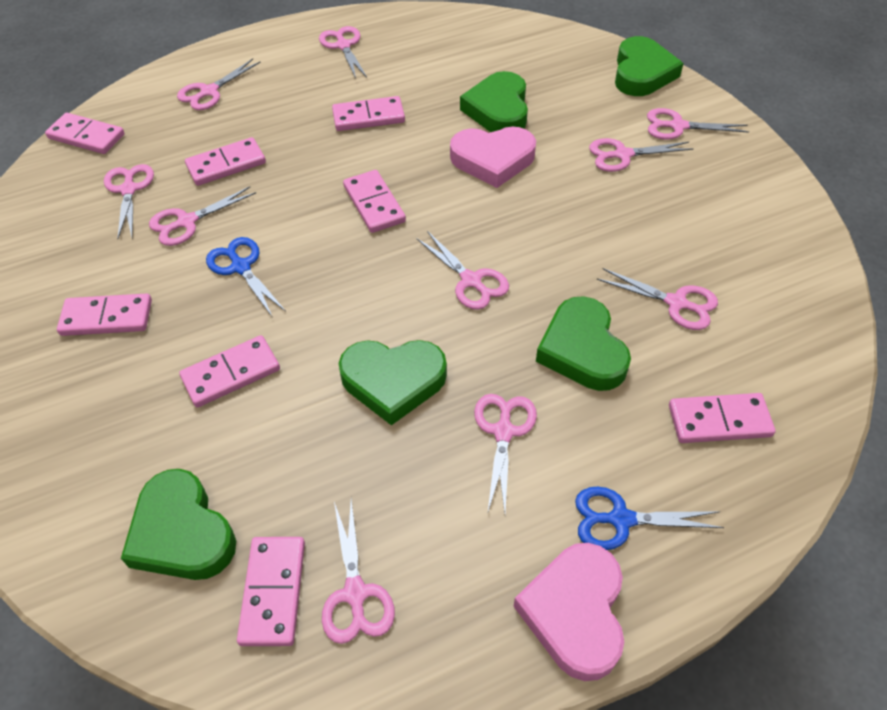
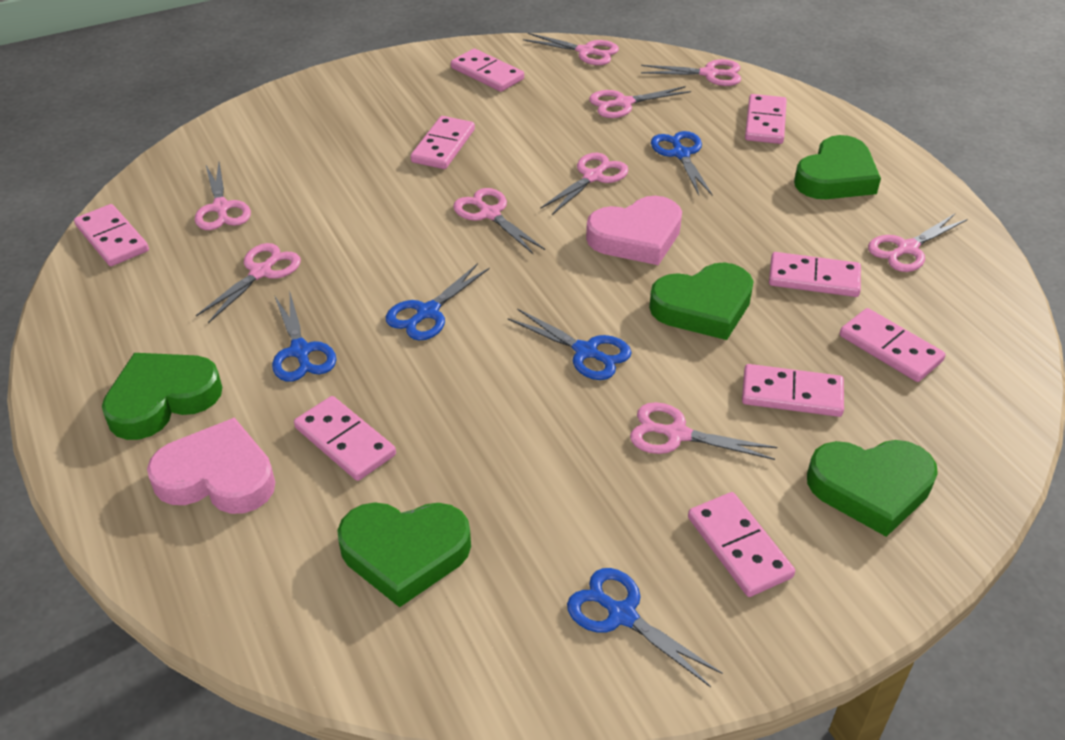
blue scissors: 2 -> 5
pink domino: 8 -> 9
pink scissors: 10 -> 9

